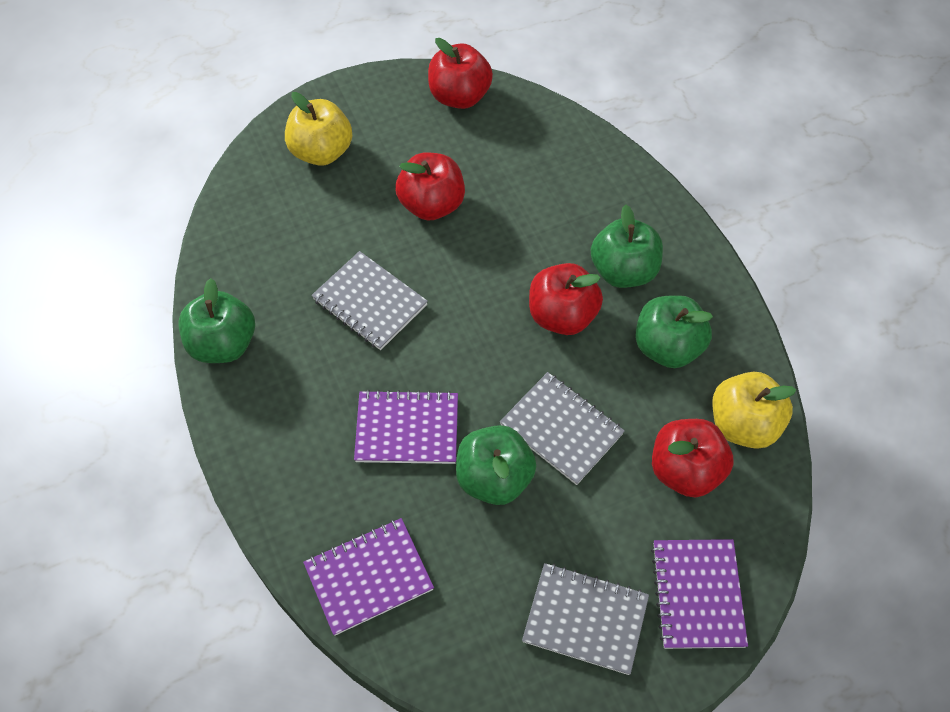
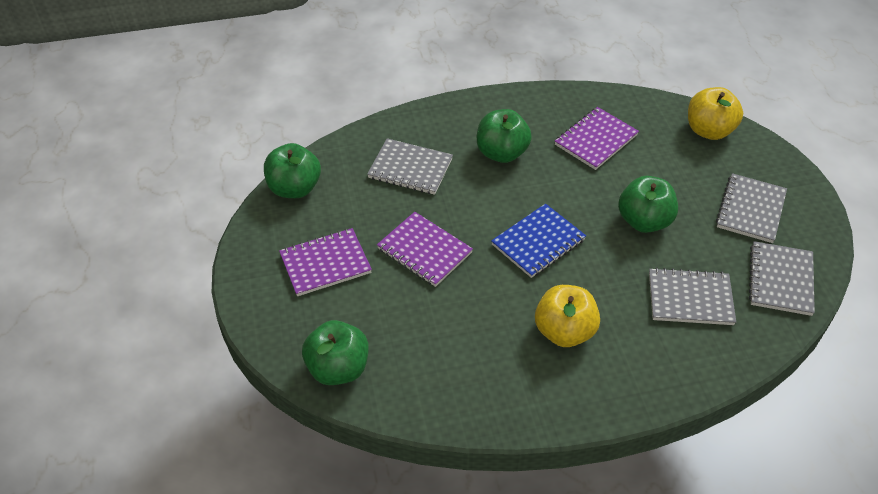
blue notebook: 0 -> 1
grey notebook: 3 -> 4
red apple: 4 -> 0

